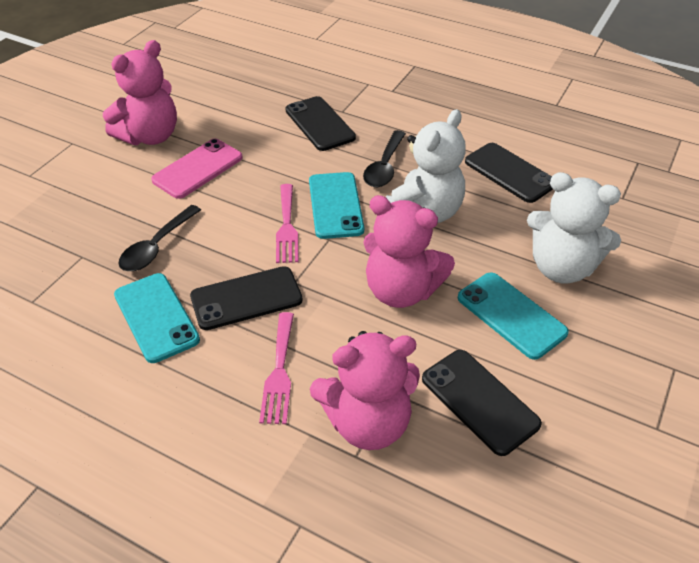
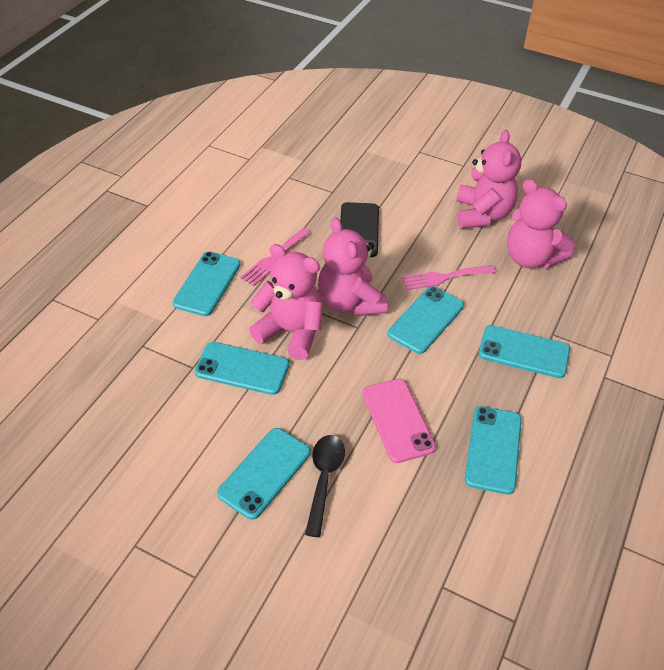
black phone: 4 -> 1
black spoon: 2 -> 1
pink teddy bear: 3 -> 4
turquoise phone: 3 -> 6
white teddy bear: 2 -> 0

